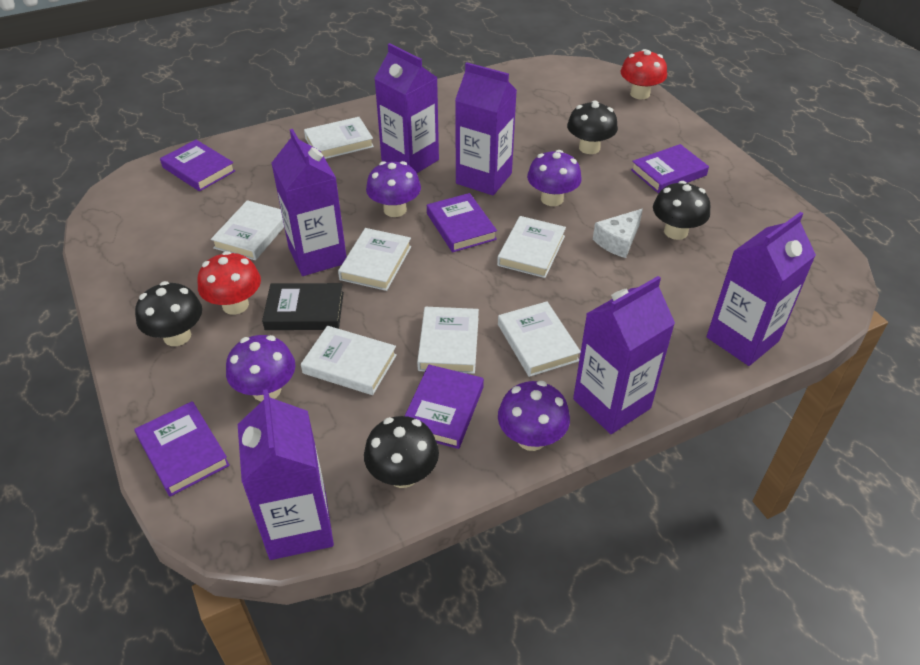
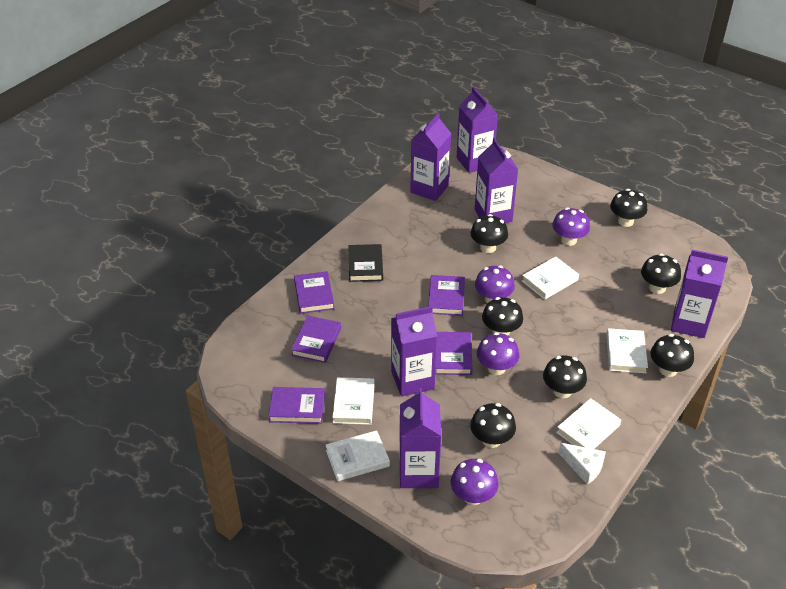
black mushroom: 4 -> 7
red mushroom: 2 -> 0
white book: 7 -> 5

